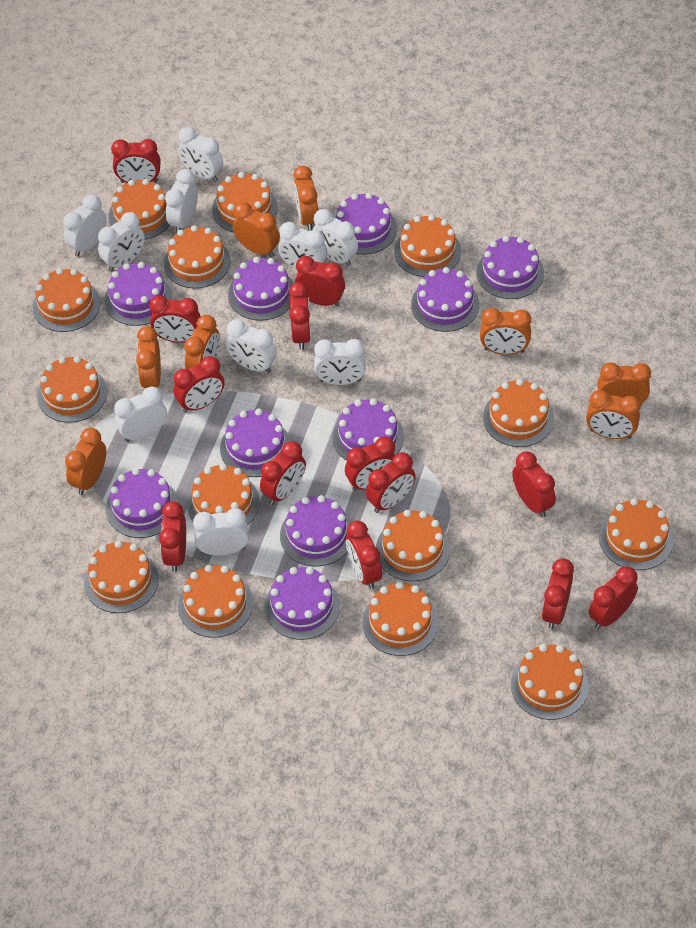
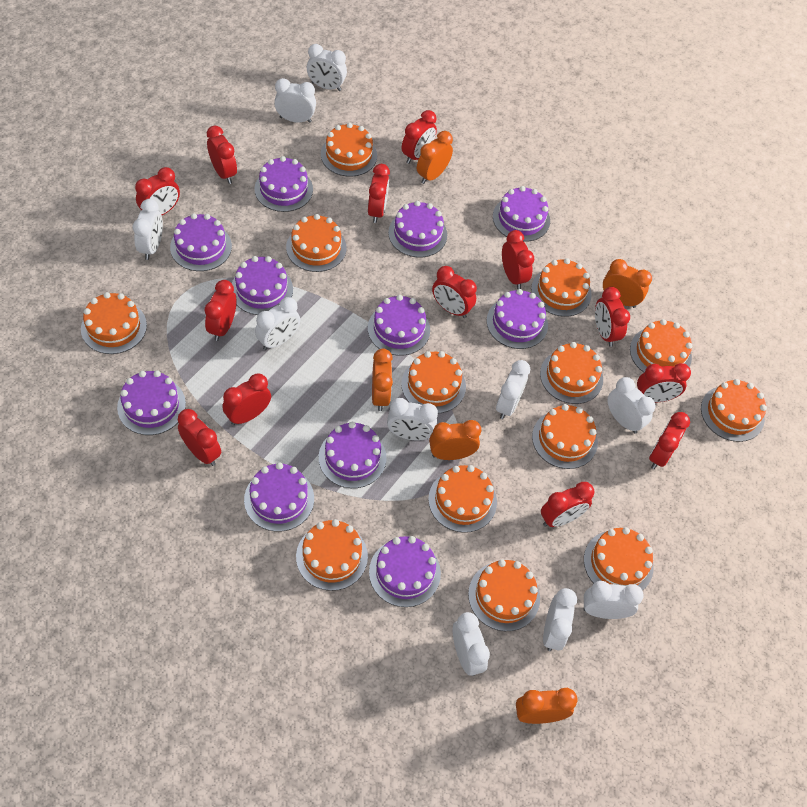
orange cake: 14 -> 13
orange clock: 8 -> 5
purple cake: 10 -> 11

